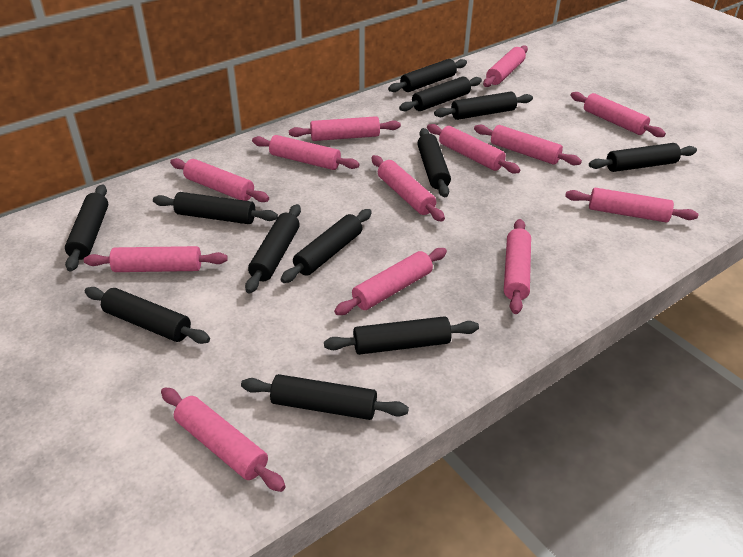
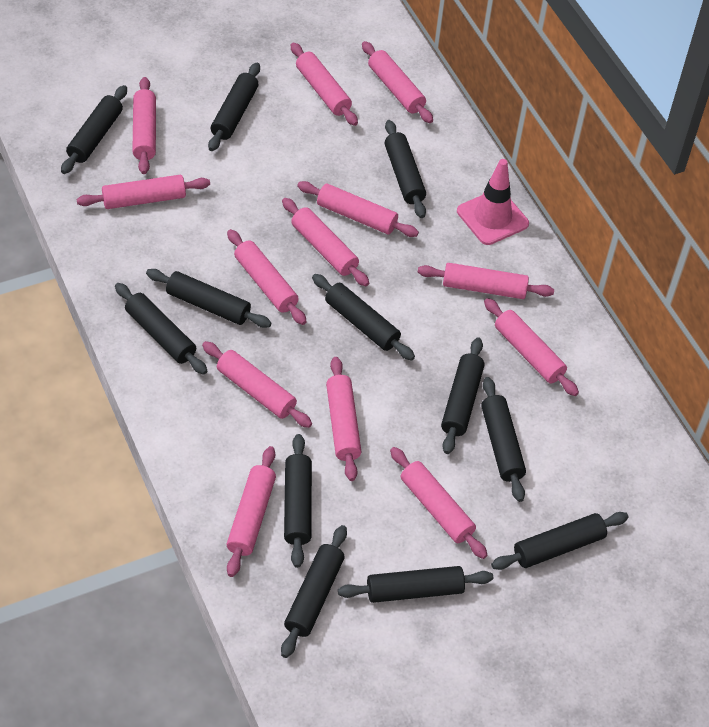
pink traffic cone: 0 -> 1

